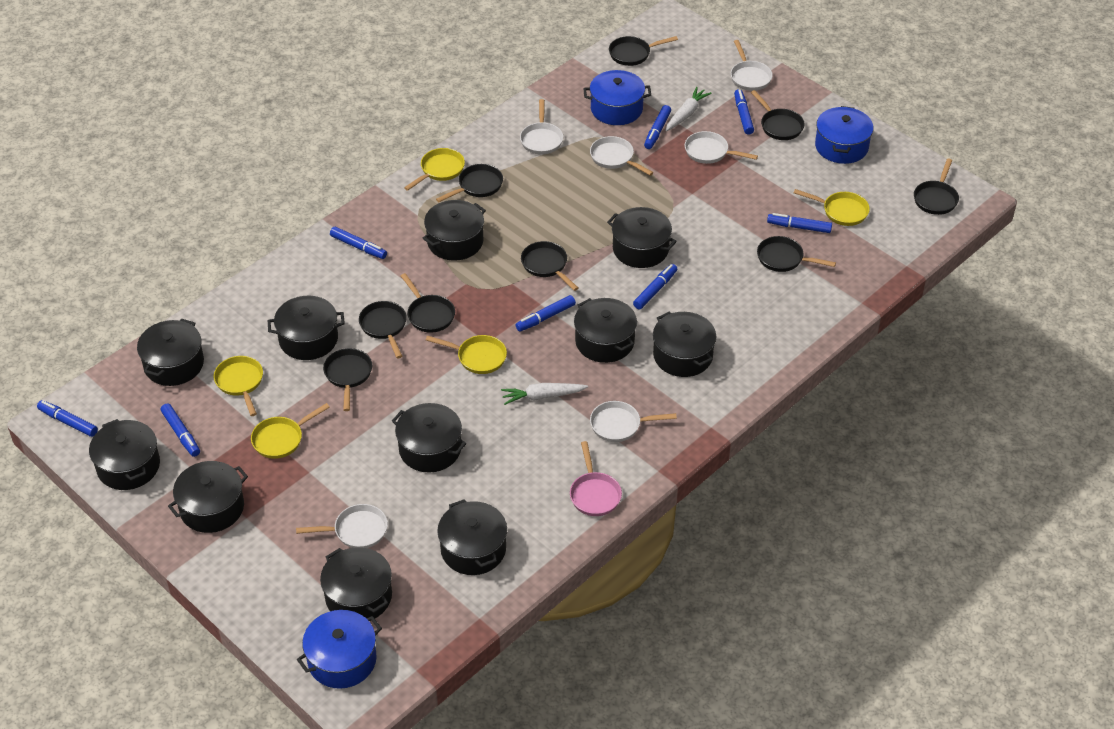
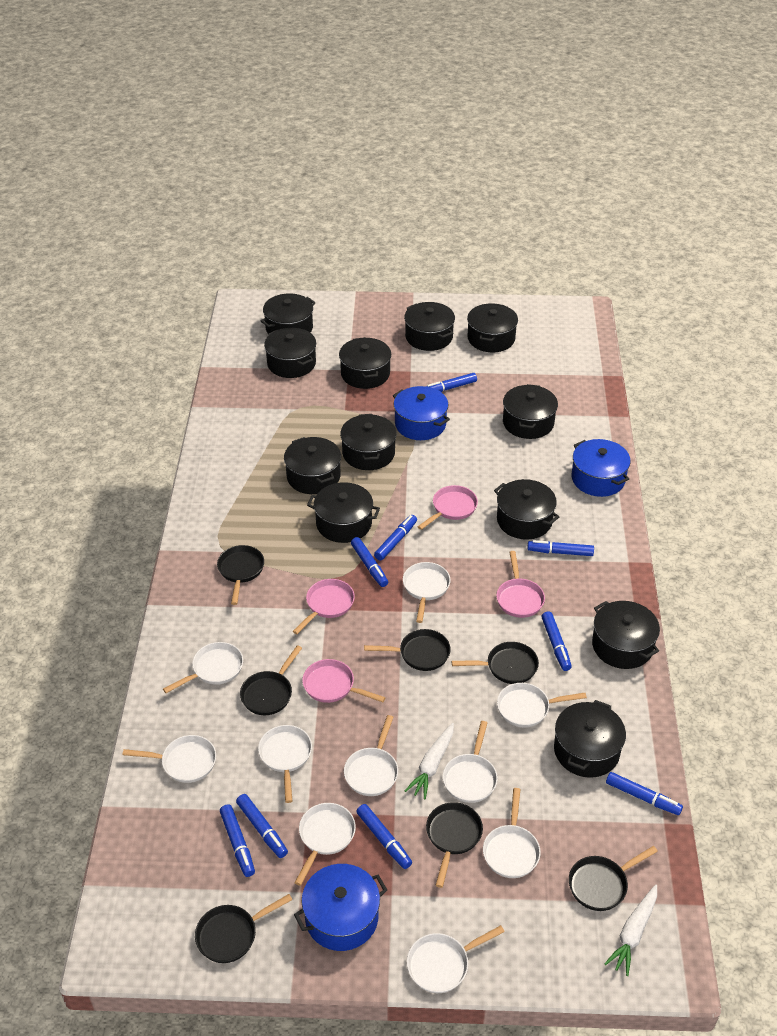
black pan: 9 -> 7
black pot: 11 -> 12
blue marker: 8 -> 9
pink pan: 1 -> 4
white pan: 6 -> 10
yellow pan: 5 -> 0

